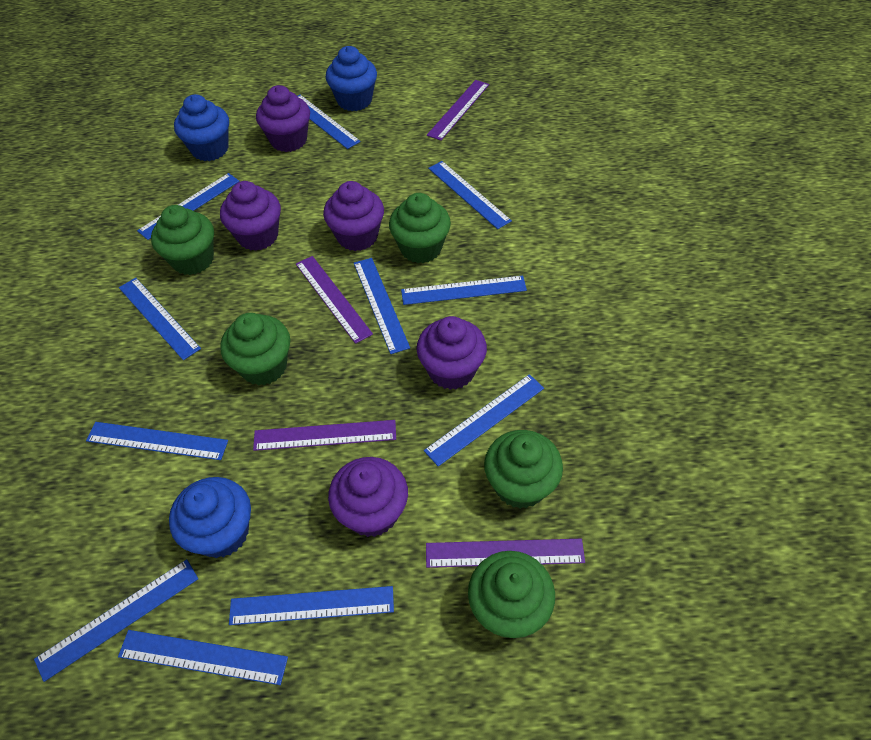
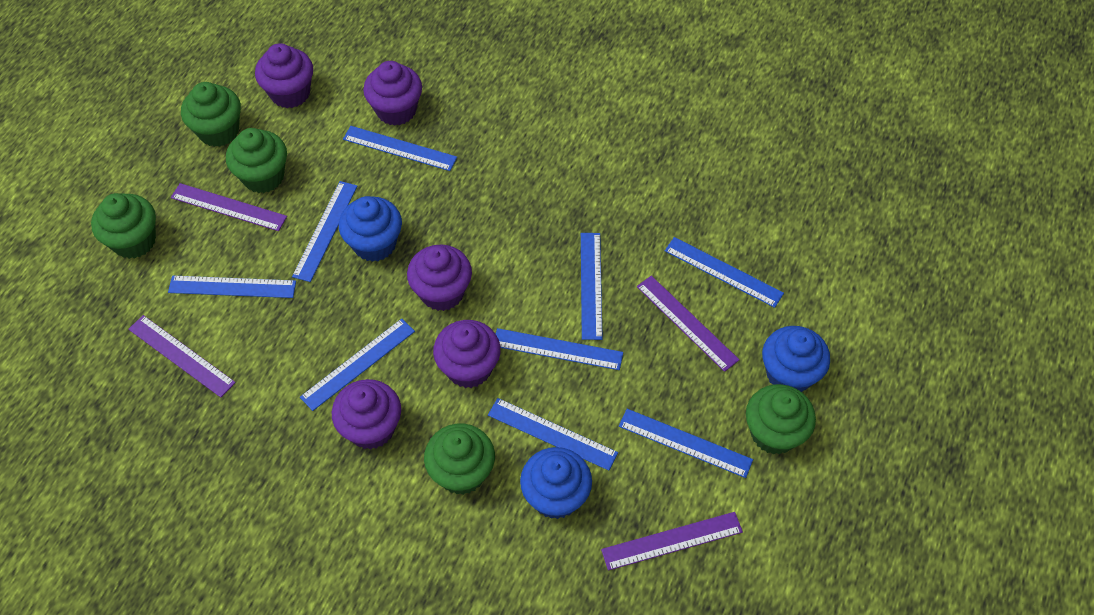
blue ruler: 11 -> 9

